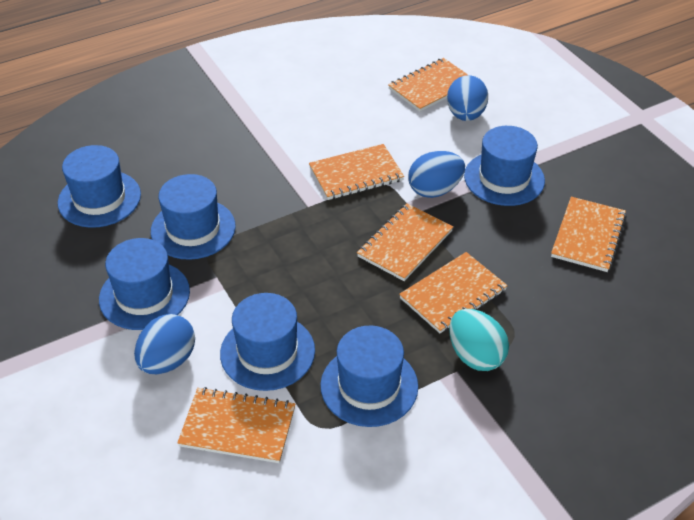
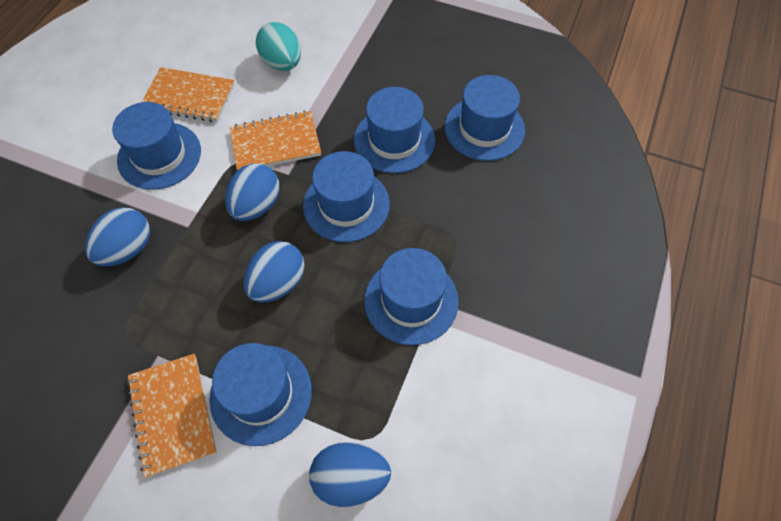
blue egg: 3 -> 4
orange notebook: 6 -> 3

